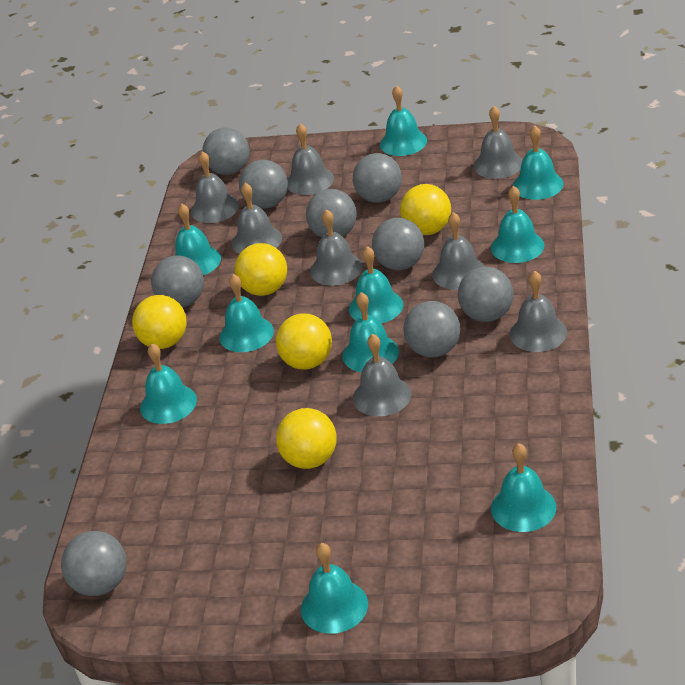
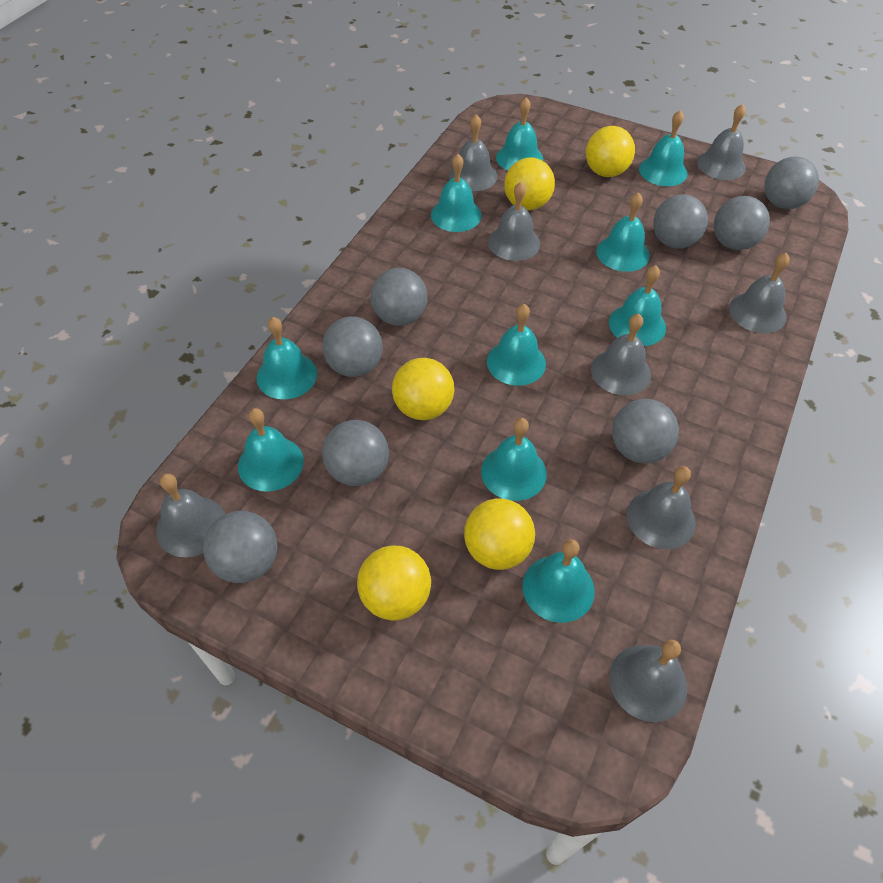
grey ball: 9 -> 8

